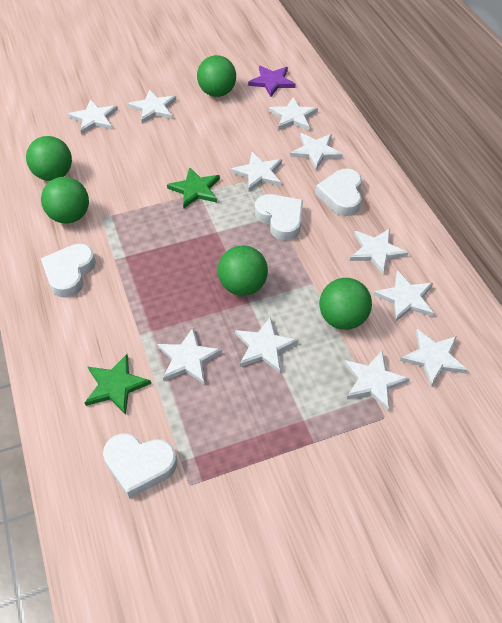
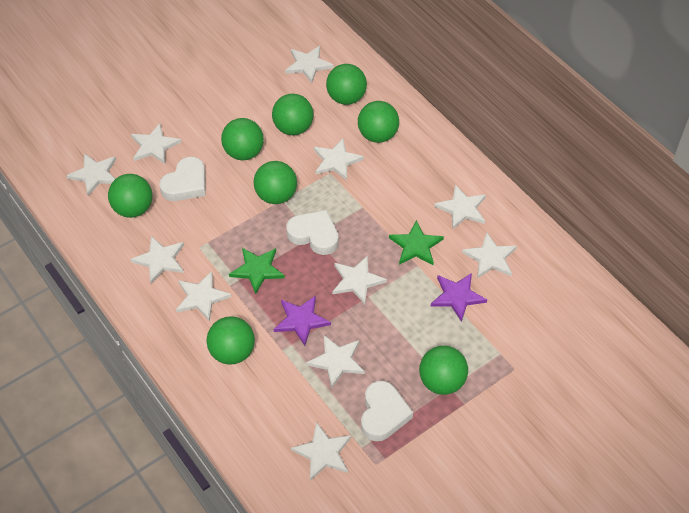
green ball: 5 -> 8
purple star: 1 -> 2
white heart: 4 -> 3

